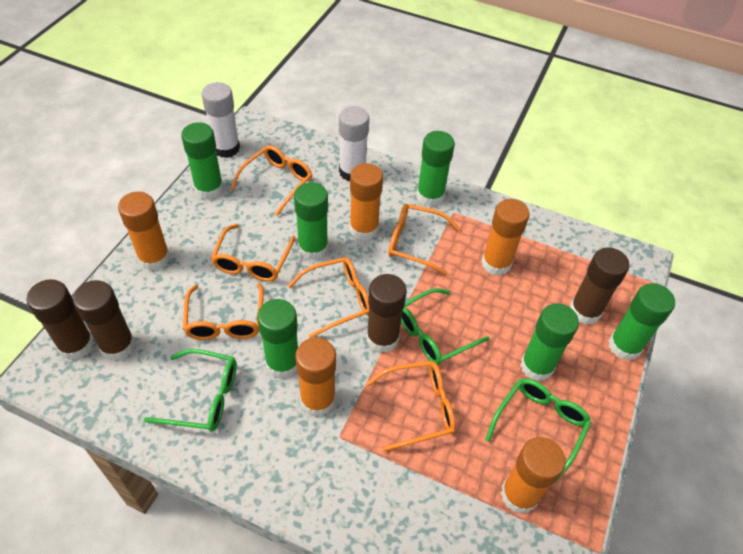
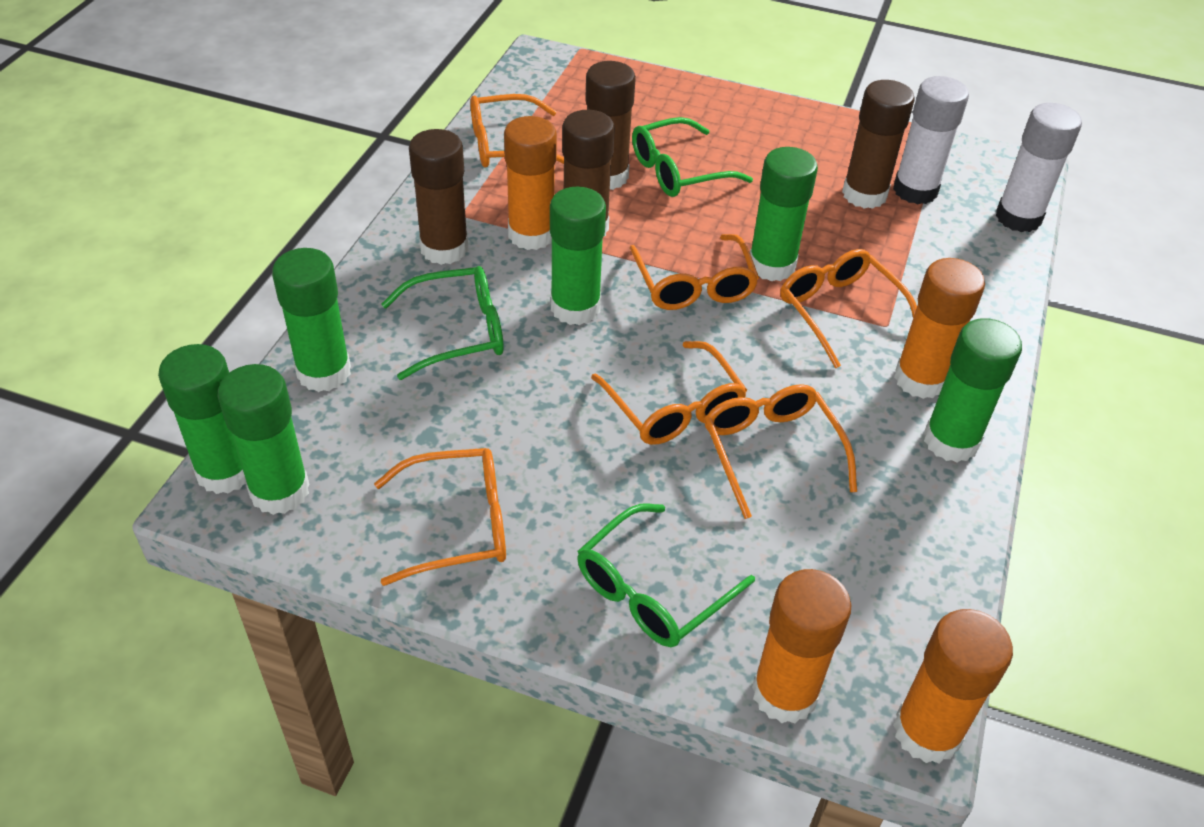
orange glue stick: 5 -> 4

